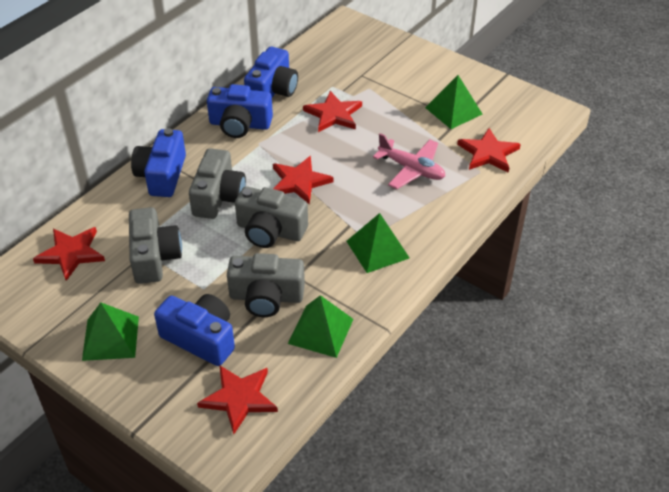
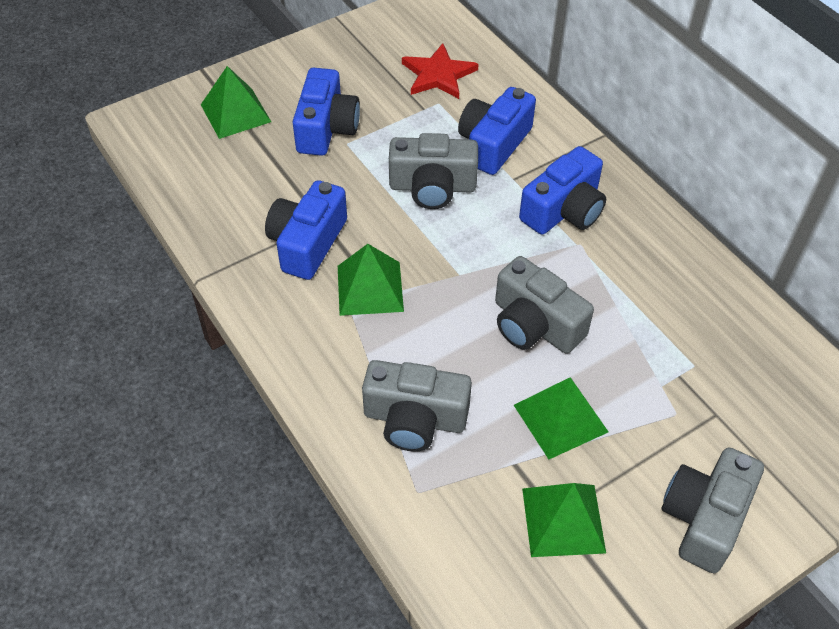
pink plane: 1 -> 0
red star: 5 -> 1

